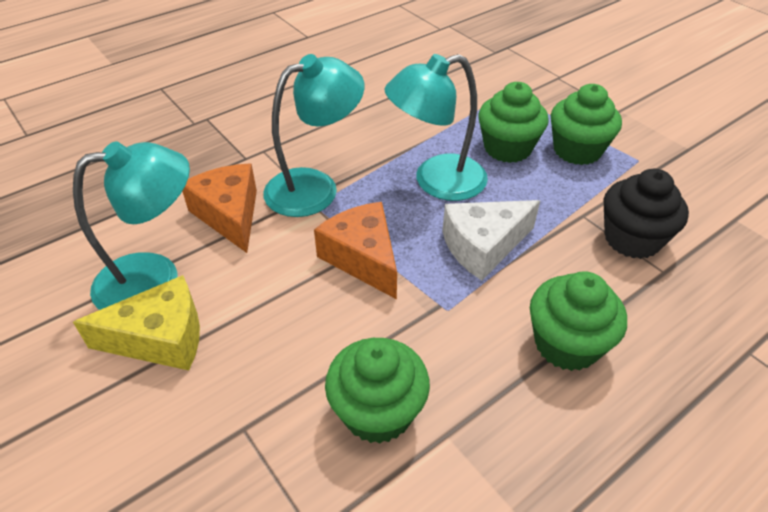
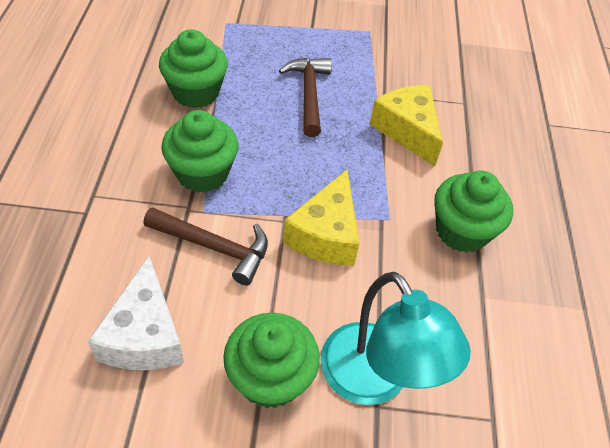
black cupcake: 1 -> 0
brown hammer: 0 -> 2
orange cheese: 2 -> 0
turquoise lamp: 3 -> 1
yellow cheese: 1 -> 2

